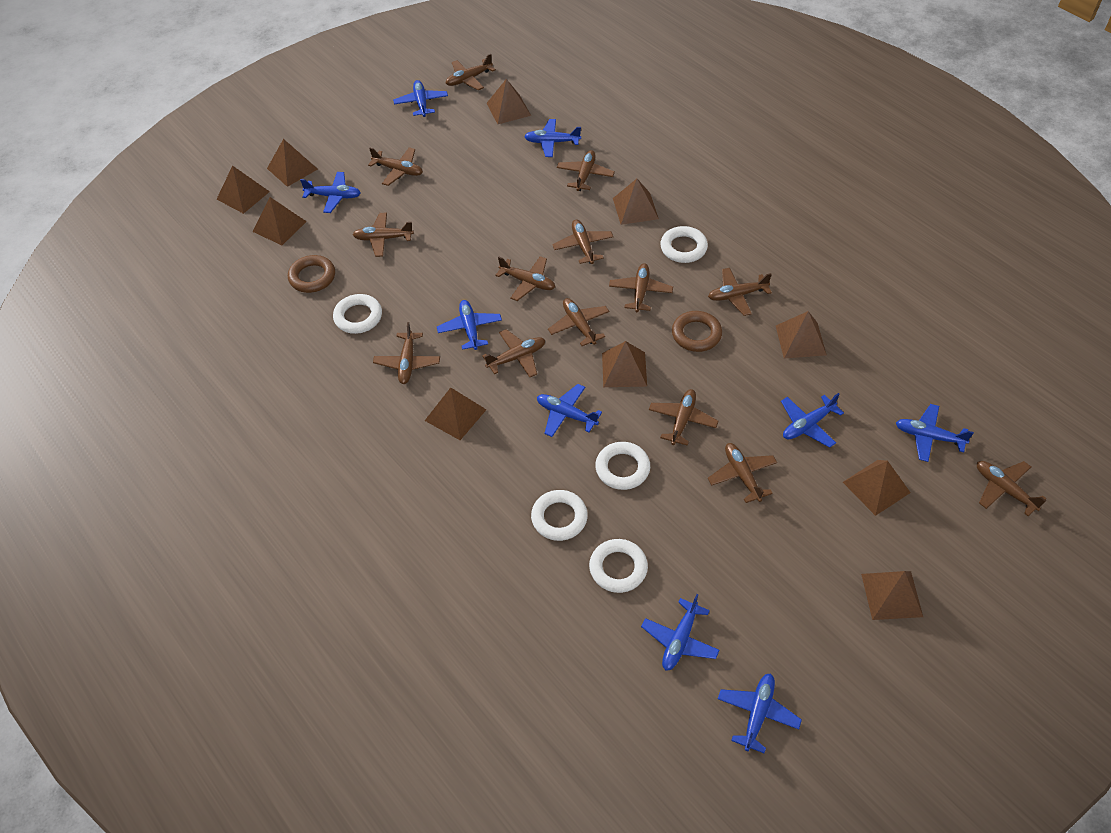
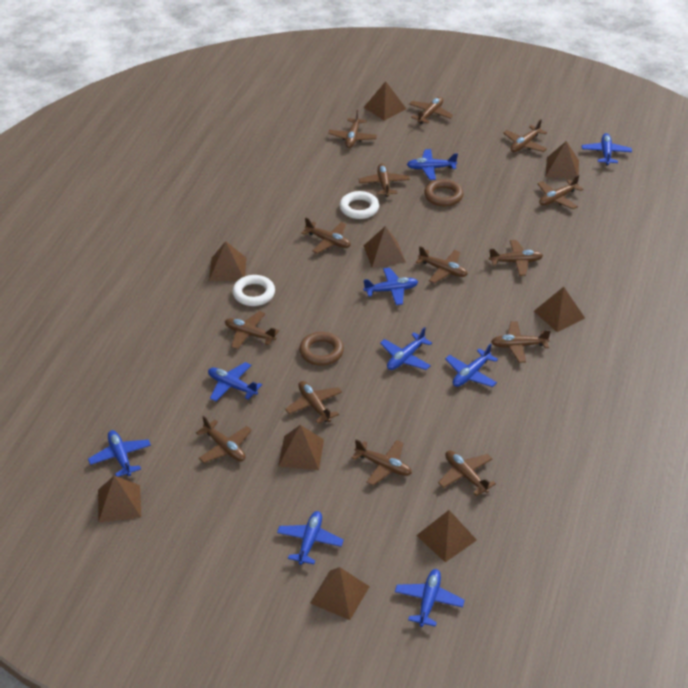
brown pyramid: 10 -> 9
white ring: 5 -> 2

